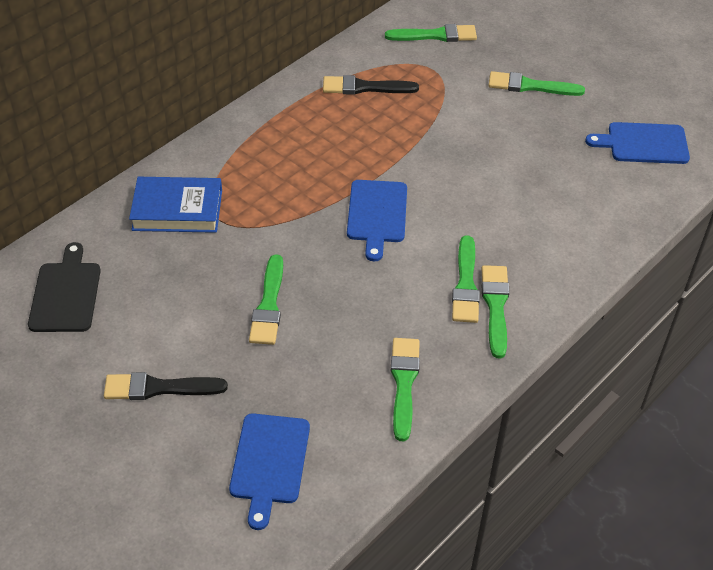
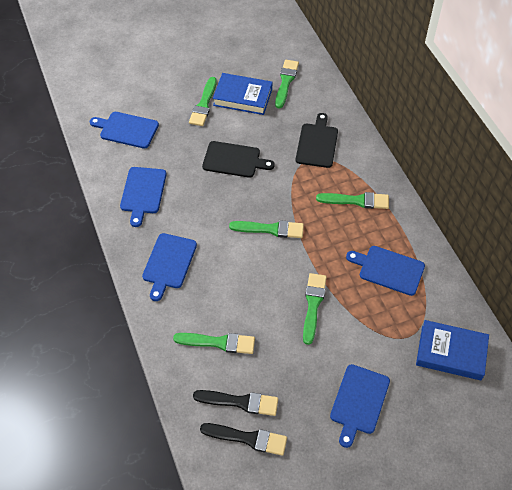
black cutting board: 1 -> 2
blue book: 1 -> 2
blue cutting board: 3 -> 5

